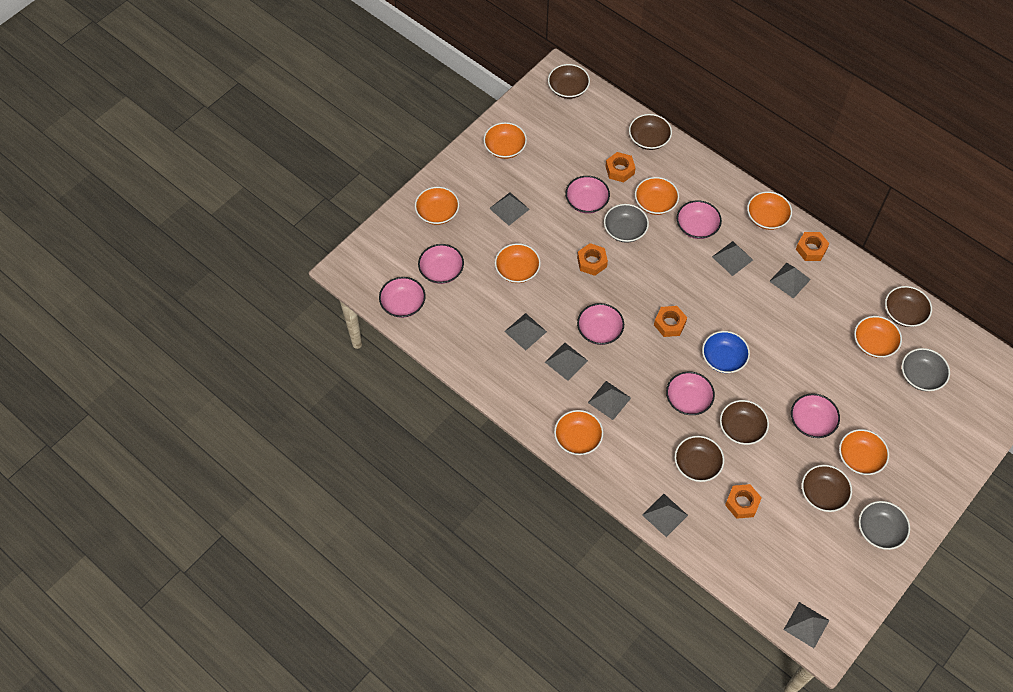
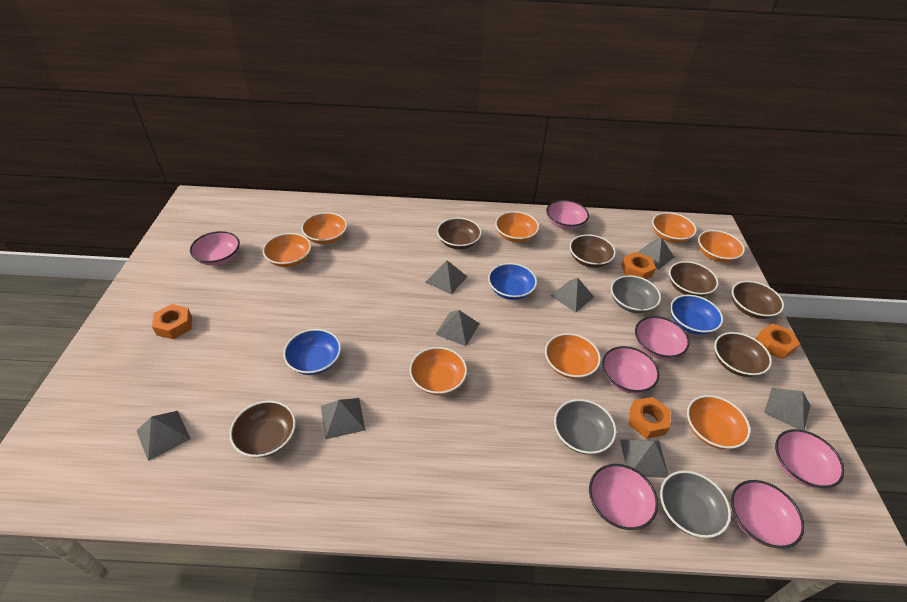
blue bowl: 1 -> 3
orange nut: 5 -> 4

